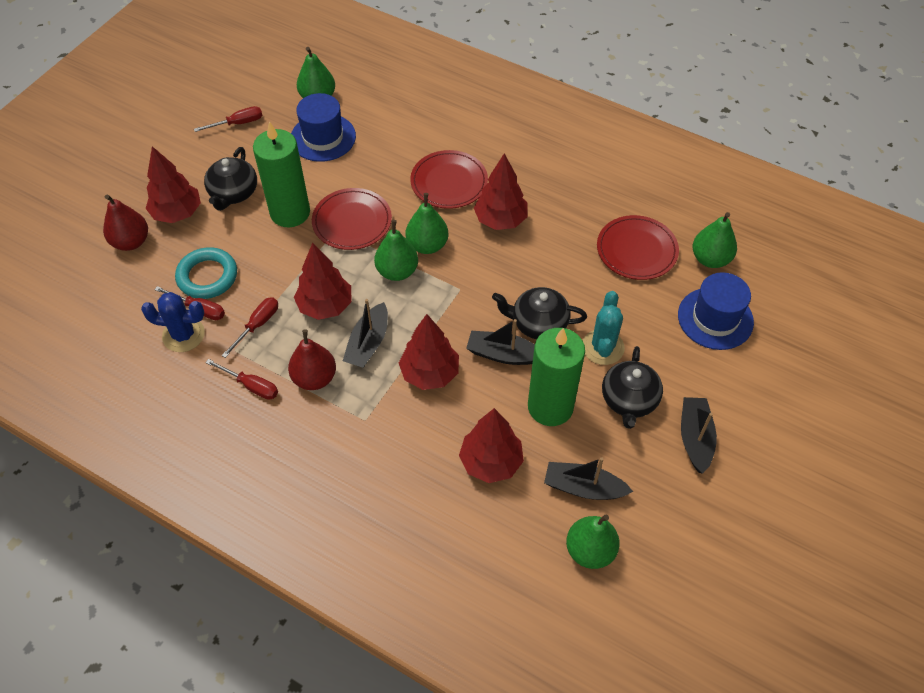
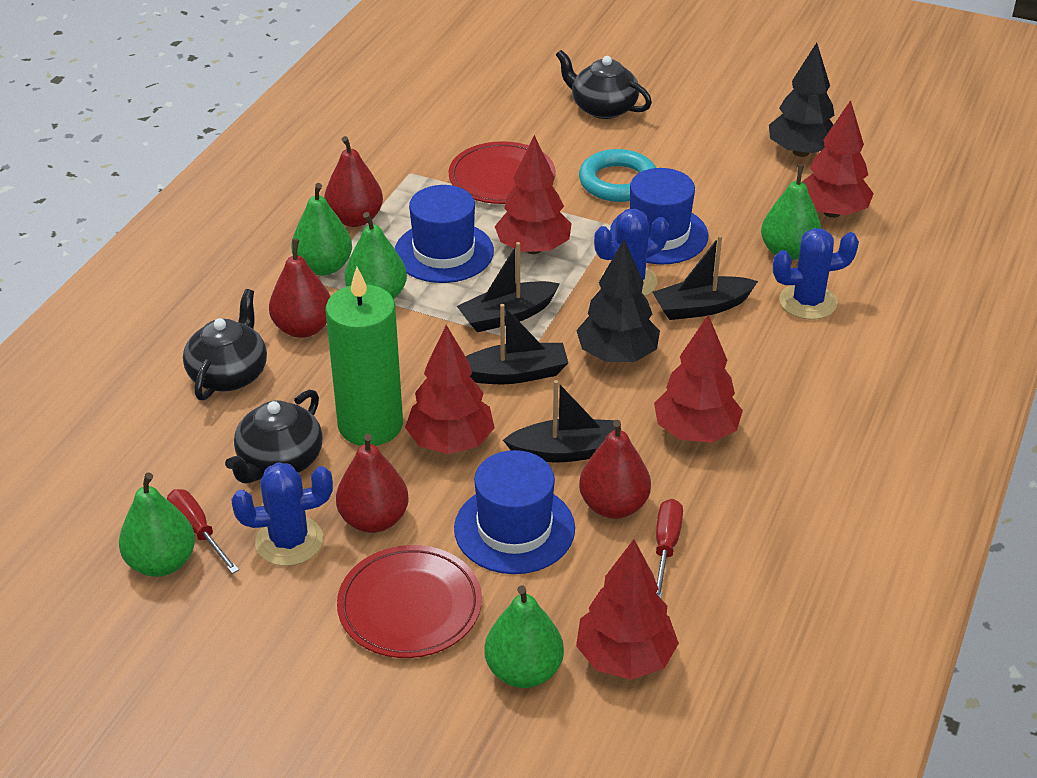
black tree: 0 -> 2
blue cactus: 1 -> 3
blue hat: 2 -> 3
green candle: 2 -> 1
red pear: 2 -> 4
red plate: 3 -> 2
red screwdriver: 4 -> 2
turquoise cactus: 1 -> 0

